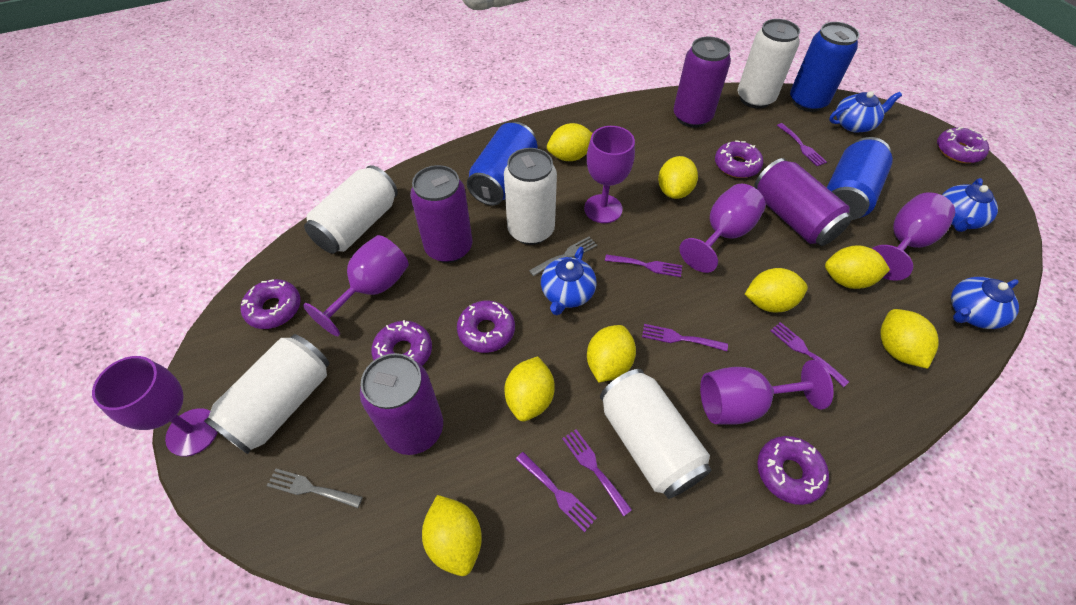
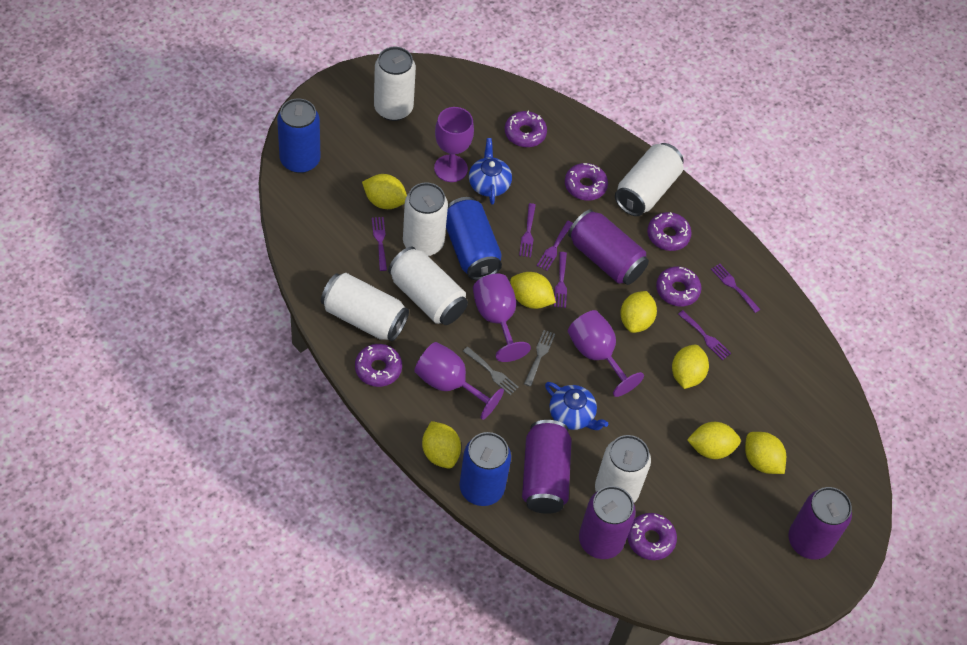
blue teapot: 4 -> 2
purple goblet: 6 -> 4
white can: 5 -> 6
yellow lemon: 8 -> 7

